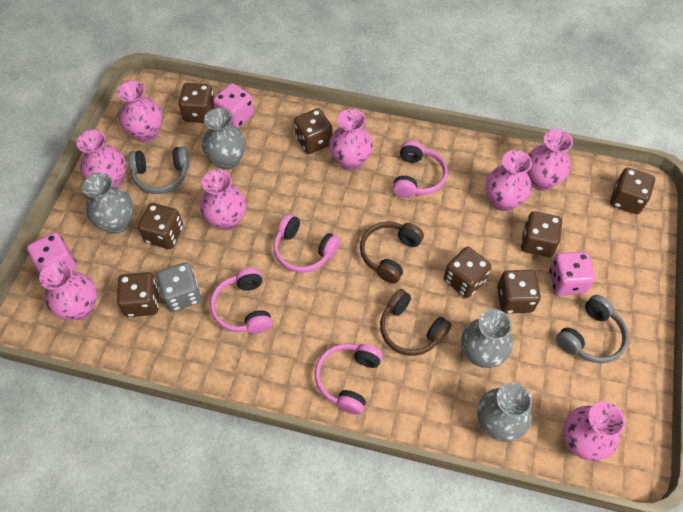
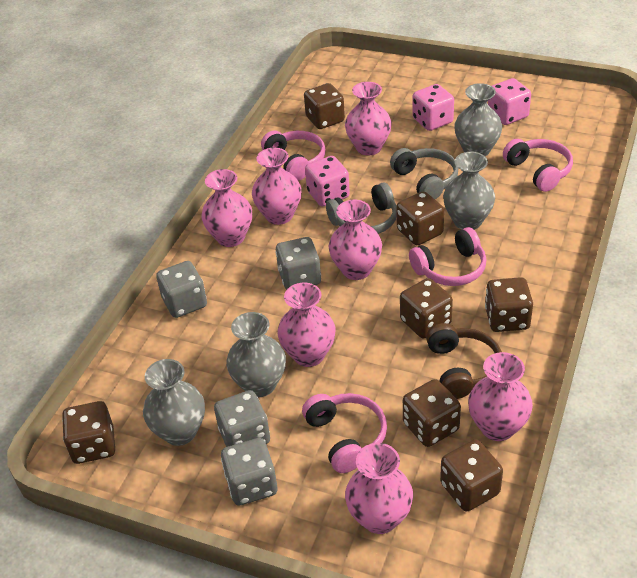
brown dice: 8 -> 7
brown headphones: 2 -> 1
grey dice: 1 -> 4
pink vase: 8 -> 7

